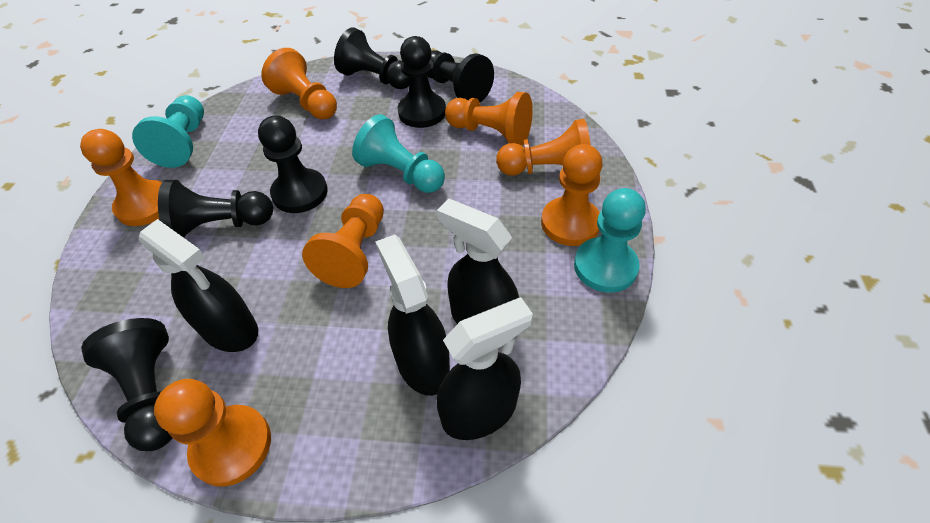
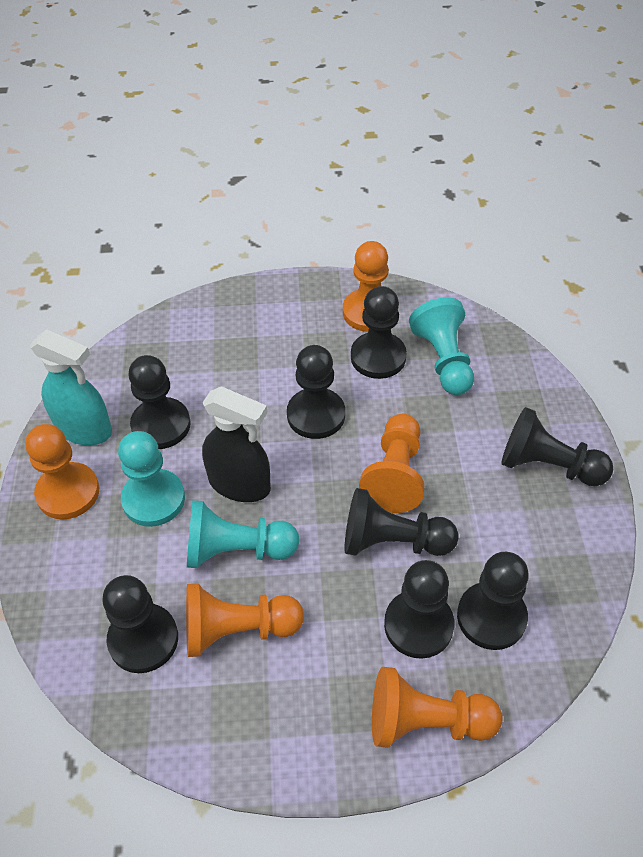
black pawn: 6 -> 8
black spray bottle: 4 -> 1
orange pawn: 7 -> 5
turquoise spray bottle: 0 -> 1

